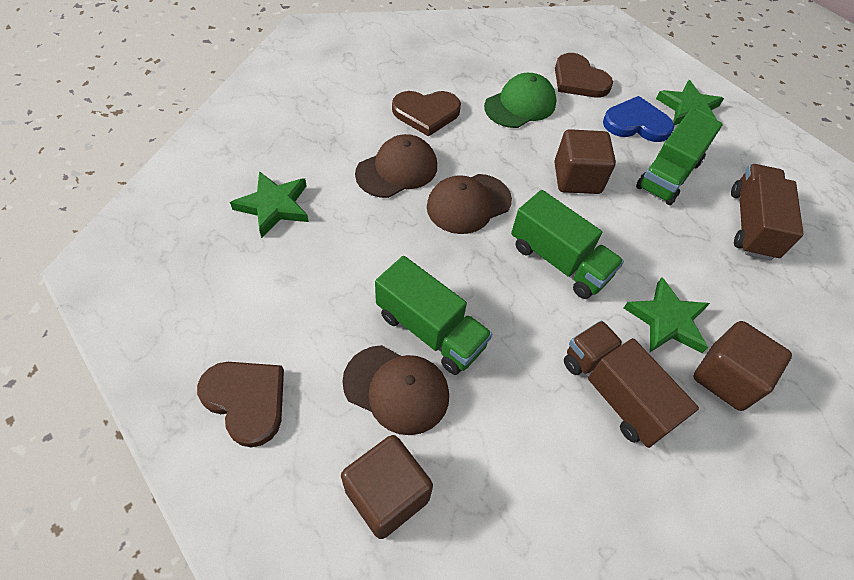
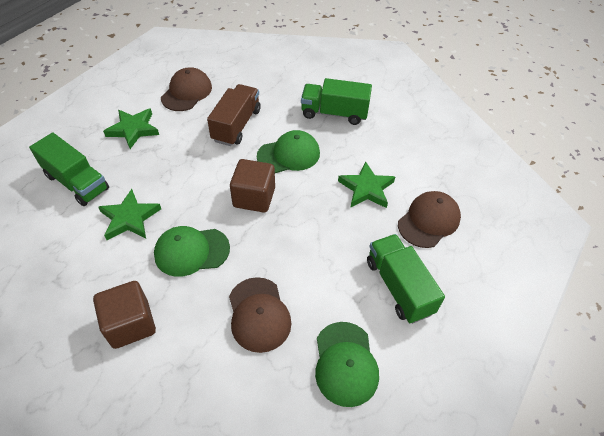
blue heart: 1 -> 0
brown cube: 3 -> 2
brown heart: 3 -> 0
brown truck: 2 -> 1
green cap: 1 -> 3

